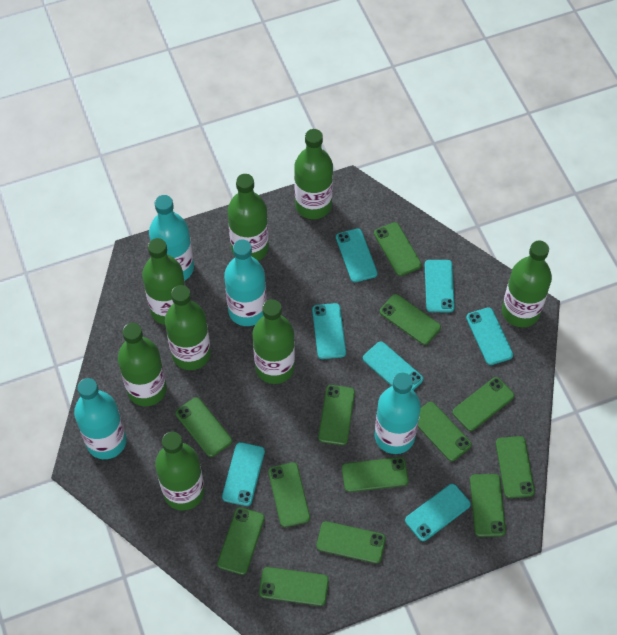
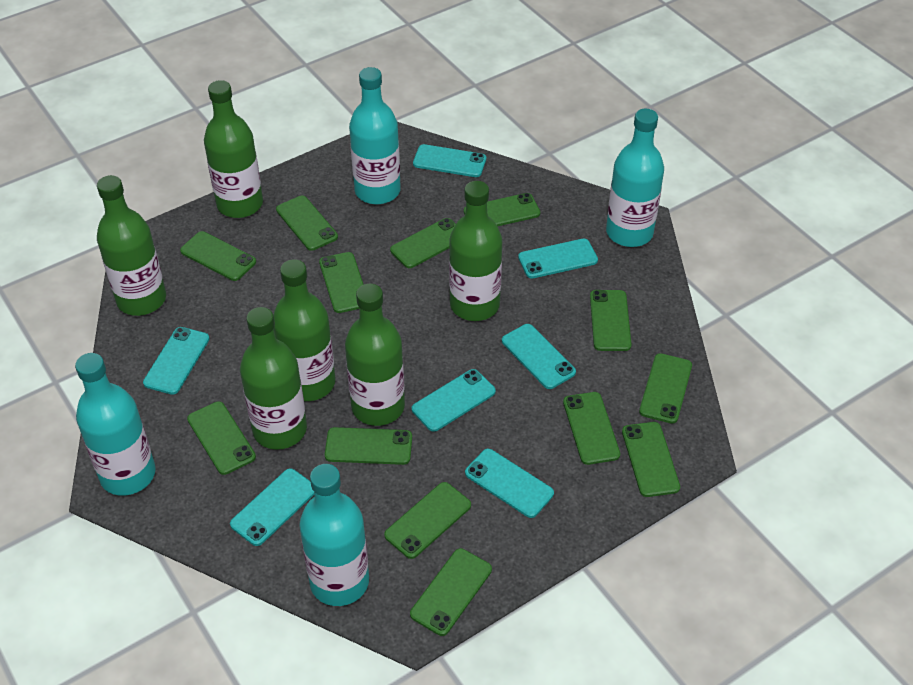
green bottle: 8 -> 6

